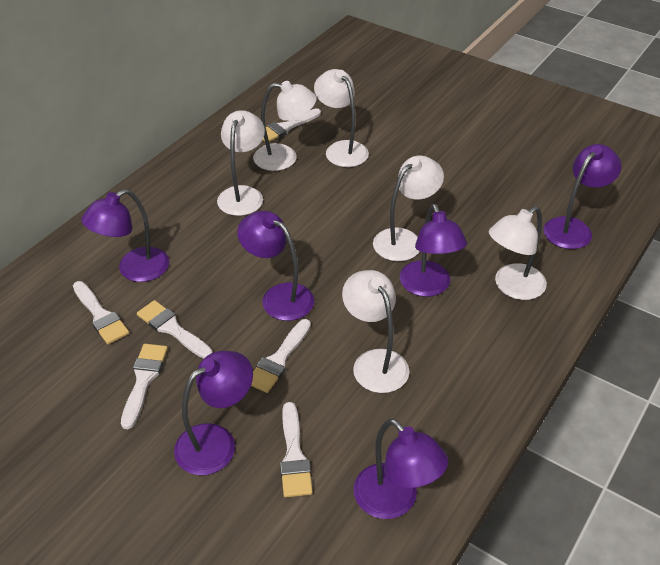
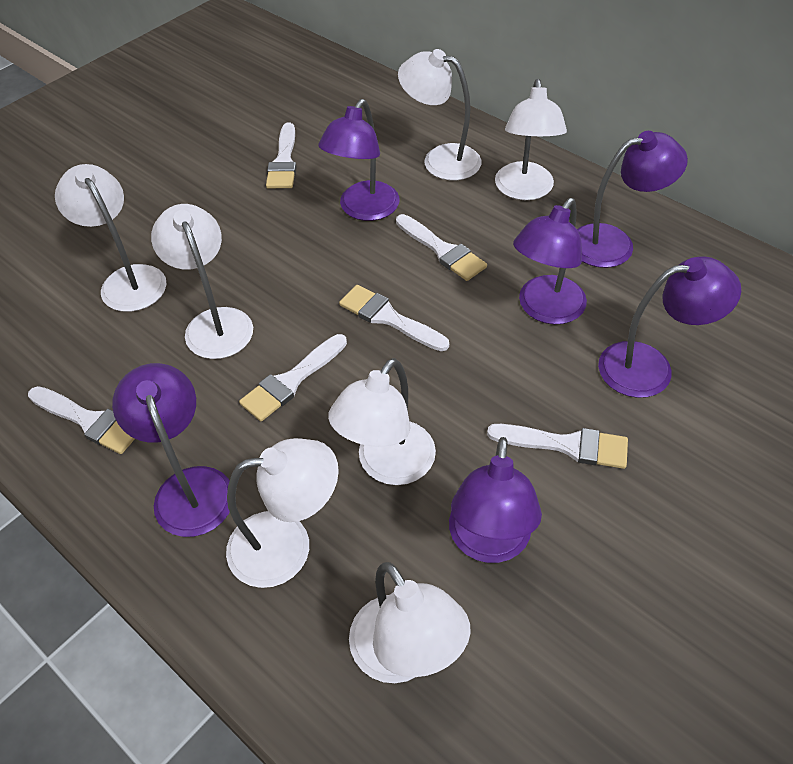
white lamp: 6 -> 7

